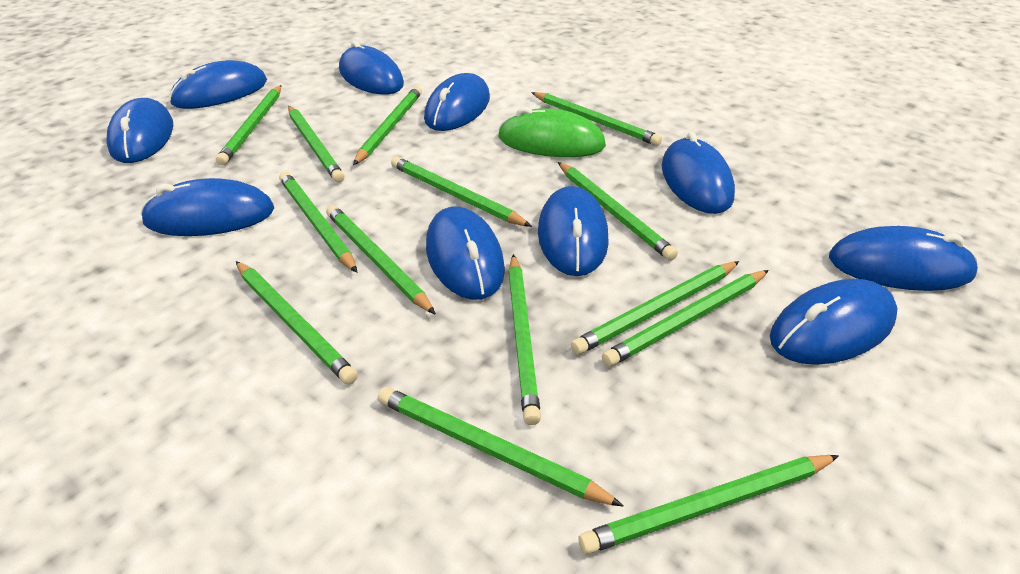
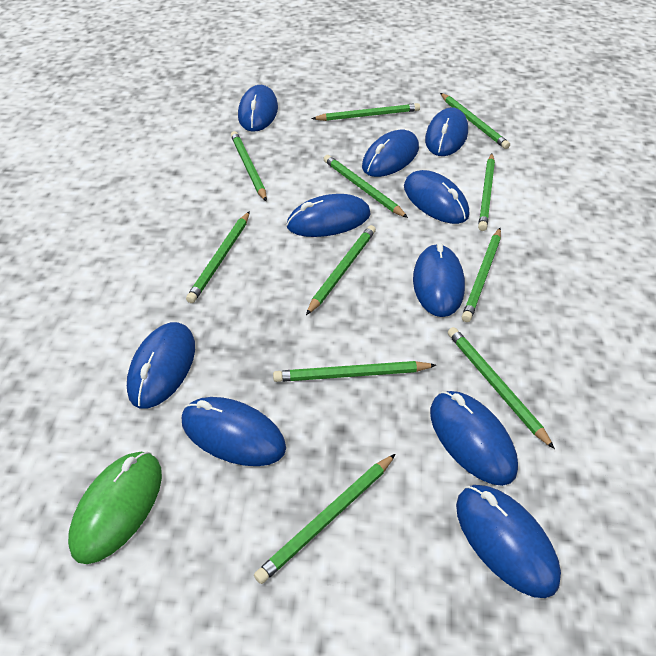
green pencil: 14 -> 11

